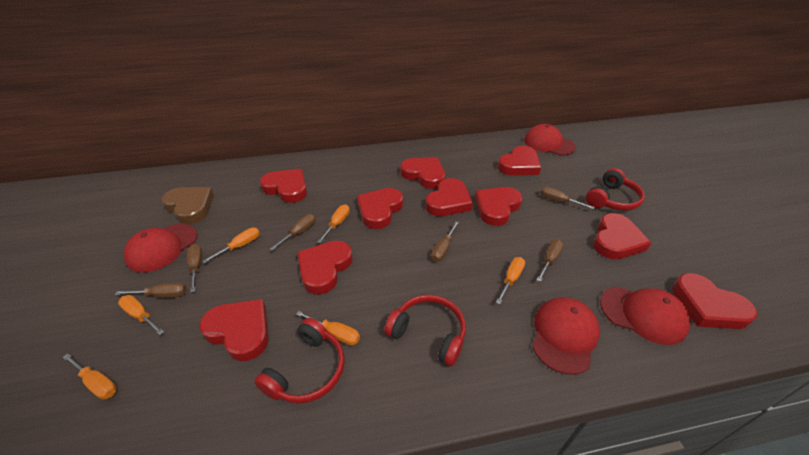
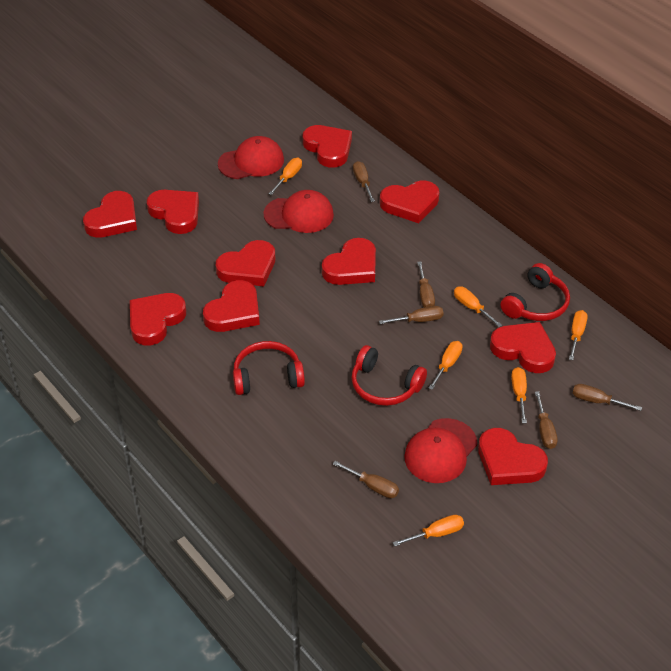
brown heart: 1 -> 0
red cap: 4 -> 3

